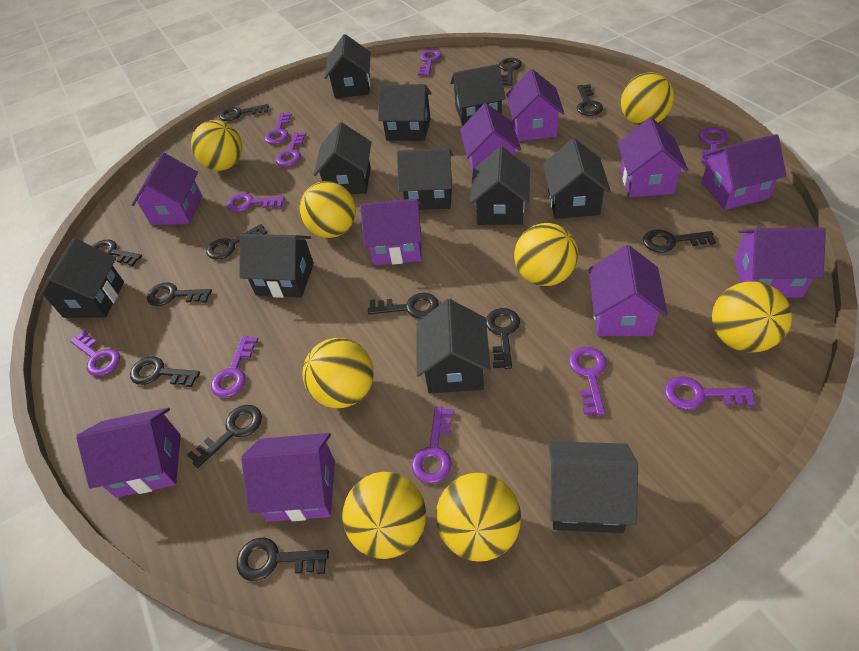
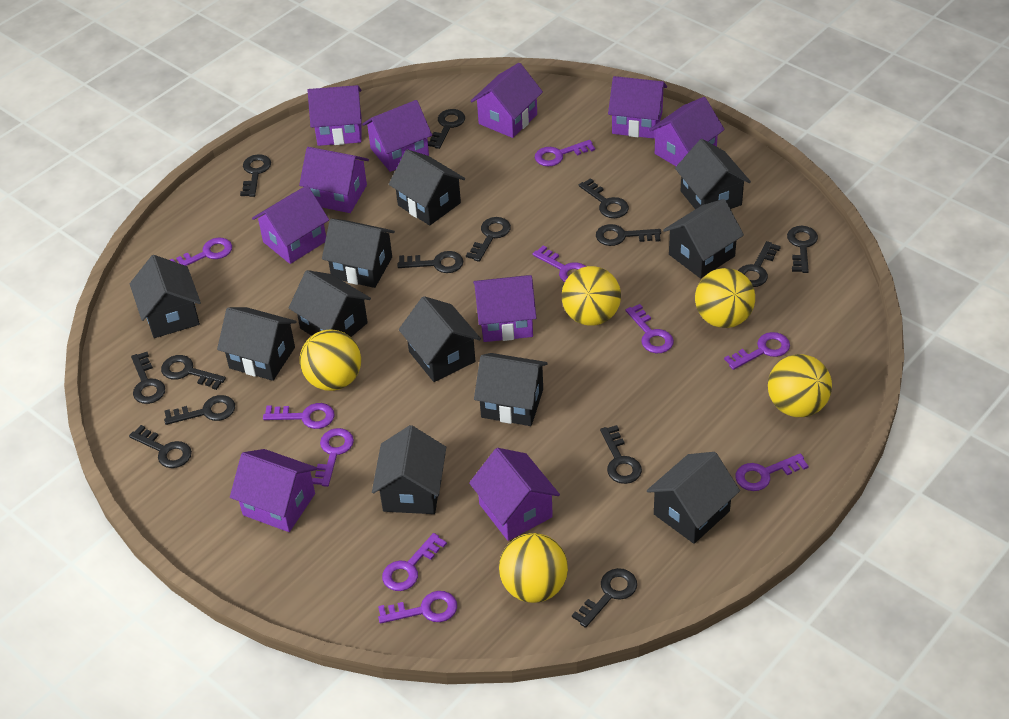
black key: 12 -> 14
yellow ball: 8 -> 5

